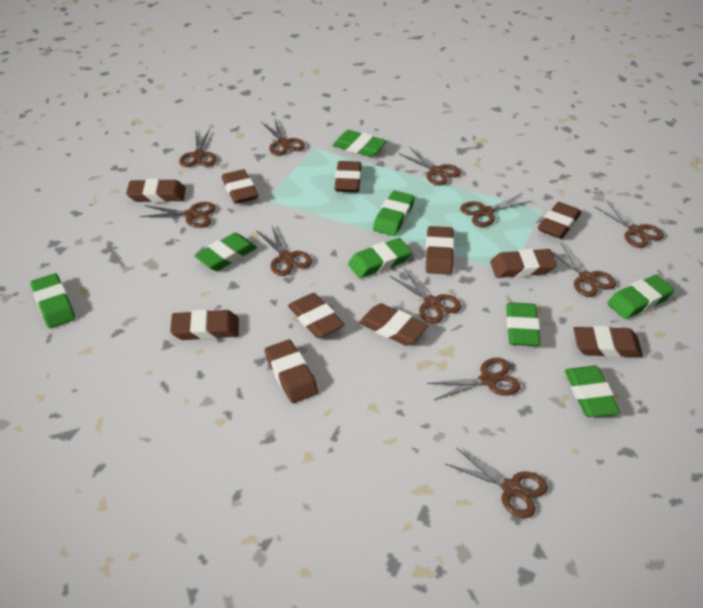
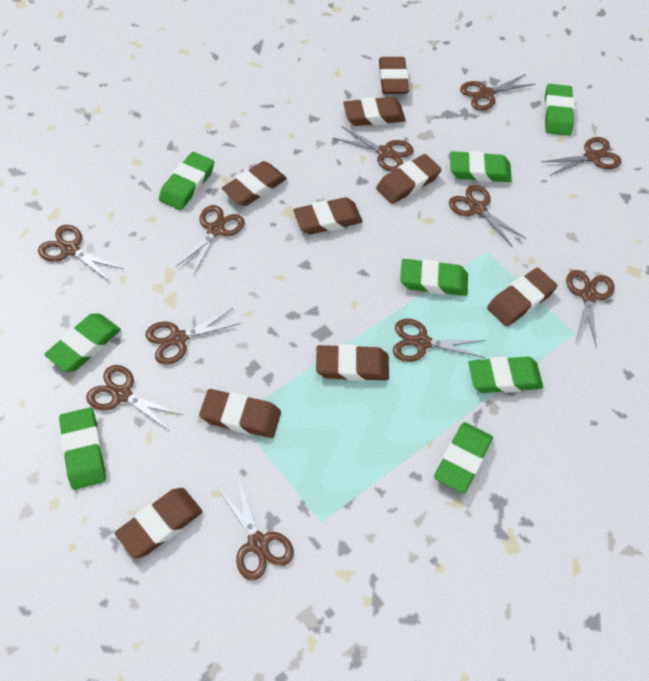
brown eraser: 11 -> 9

